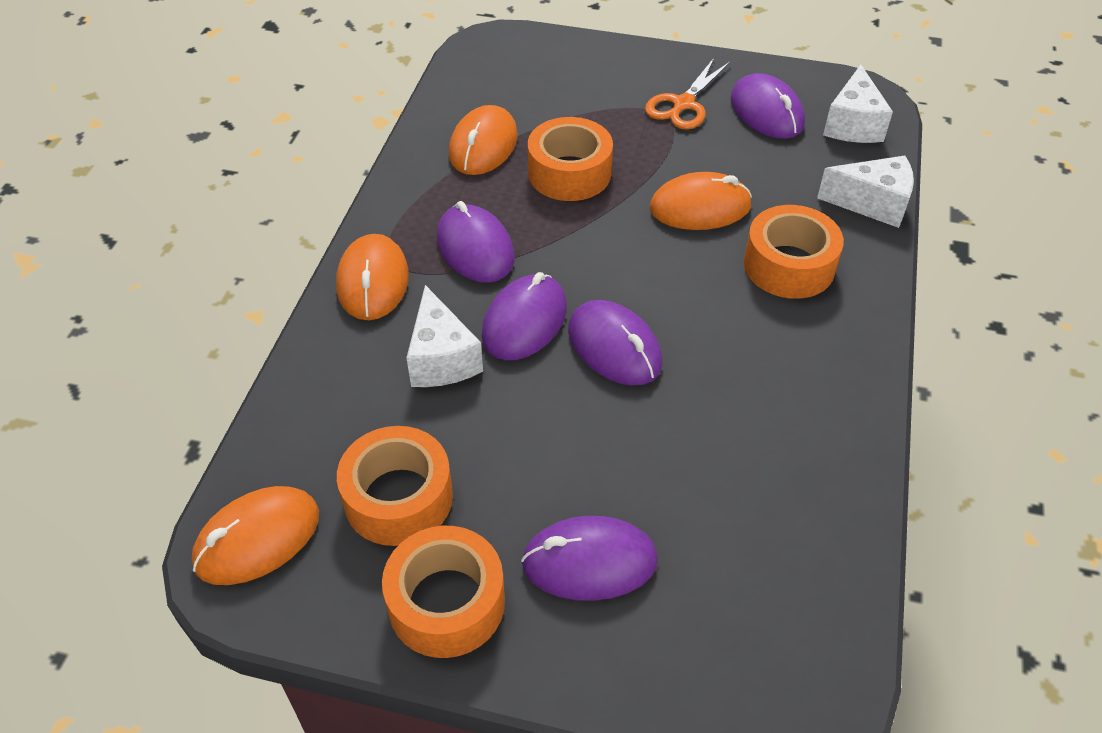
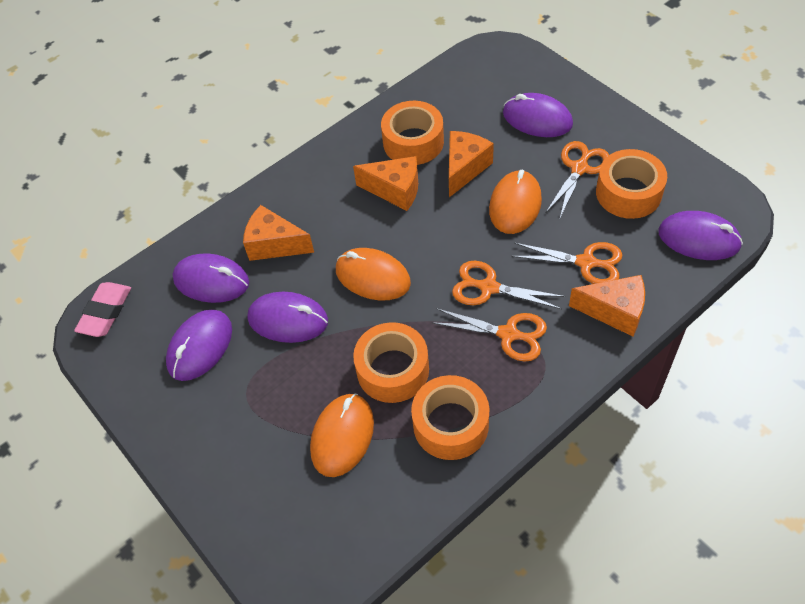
orange cheese: 0 -> 4
orange mouse: 4 -> 3
orange scissors: 1 -> 4
pink eraser: 0 -> 1
white cheese: 3 -> 0

